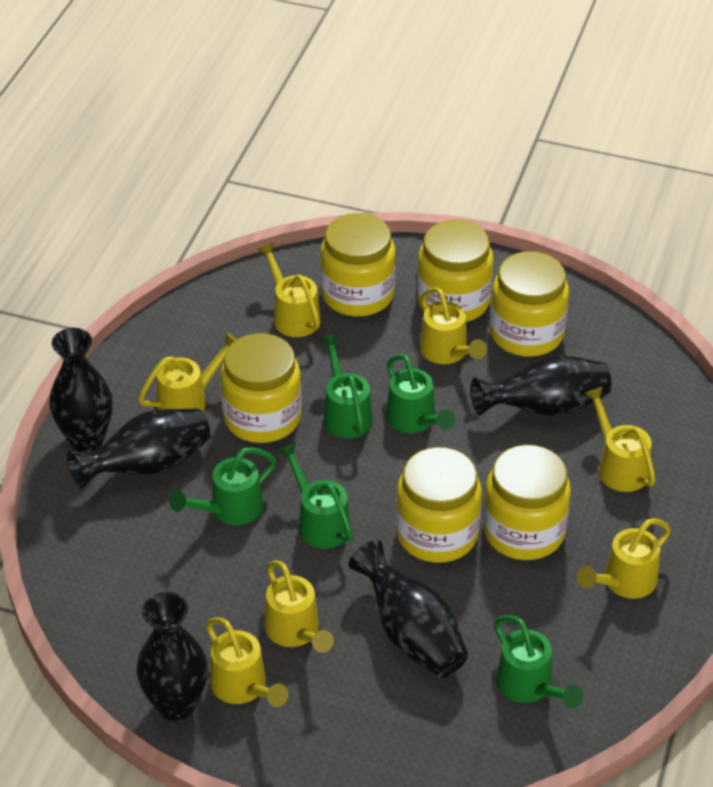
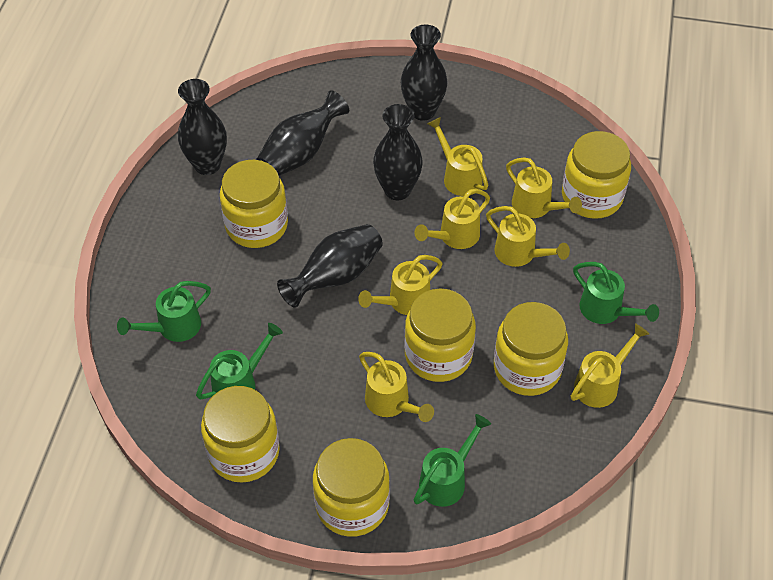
green watering can: 5 -> 4

